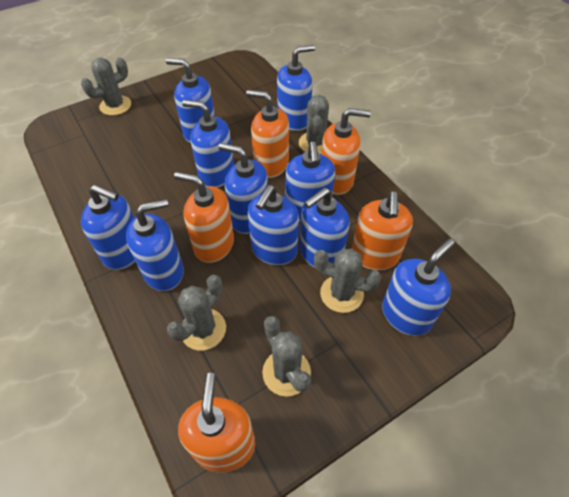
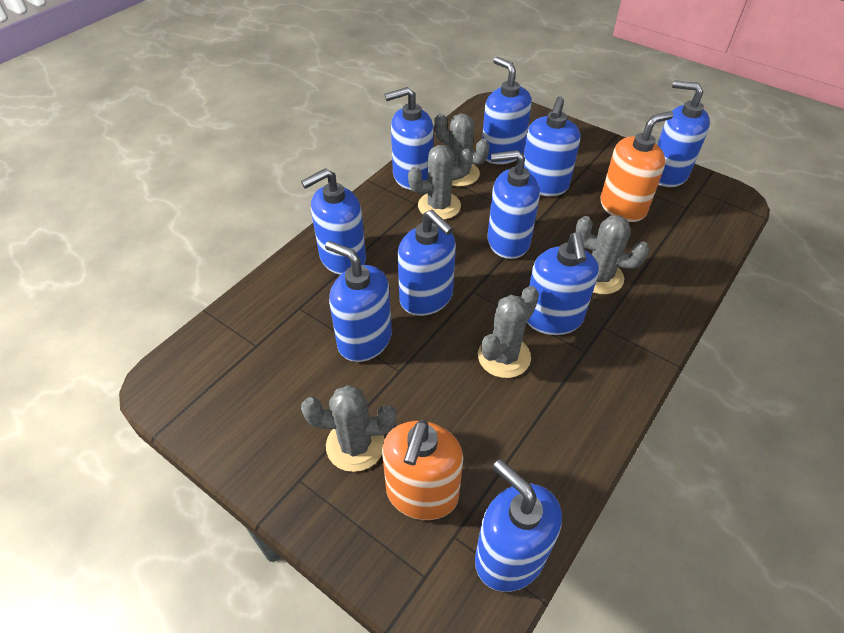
orange soap dispenser: 5 -> 2

